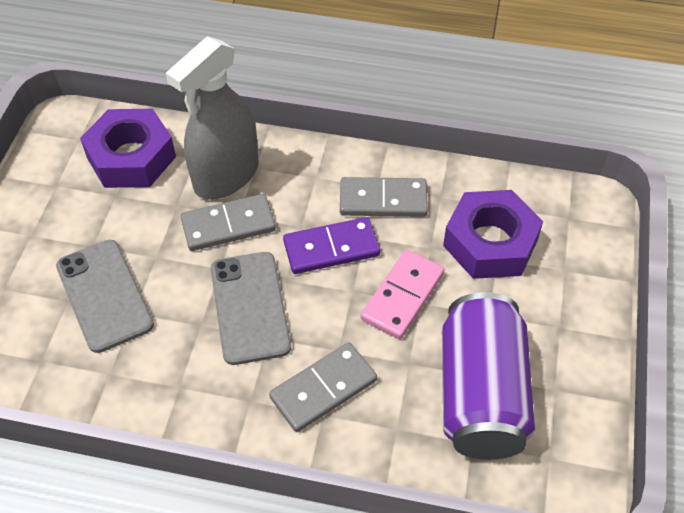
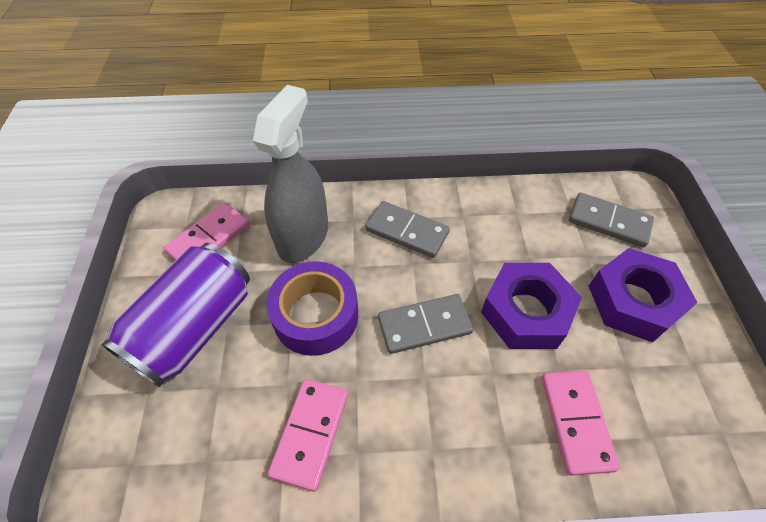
grey phone: 2 -> 0
pink domino: 1 -> 3
purple domino: 1 -> 0
purple tape: 0 -> 1

